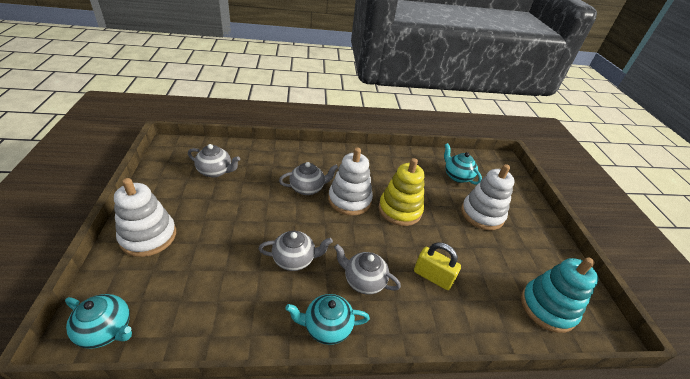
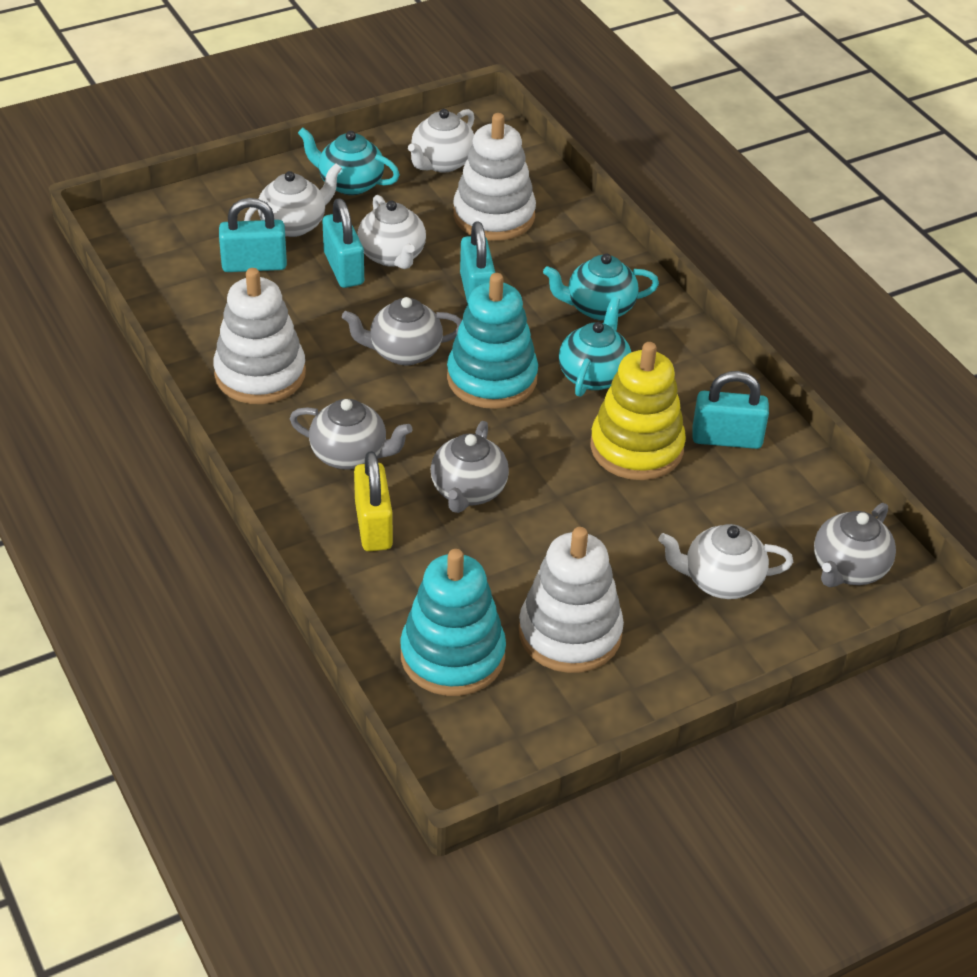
turquoise padlock: 0 -> 4
turquoise stacking toy: 1 -> 2
white teapot: 0 -> 4

